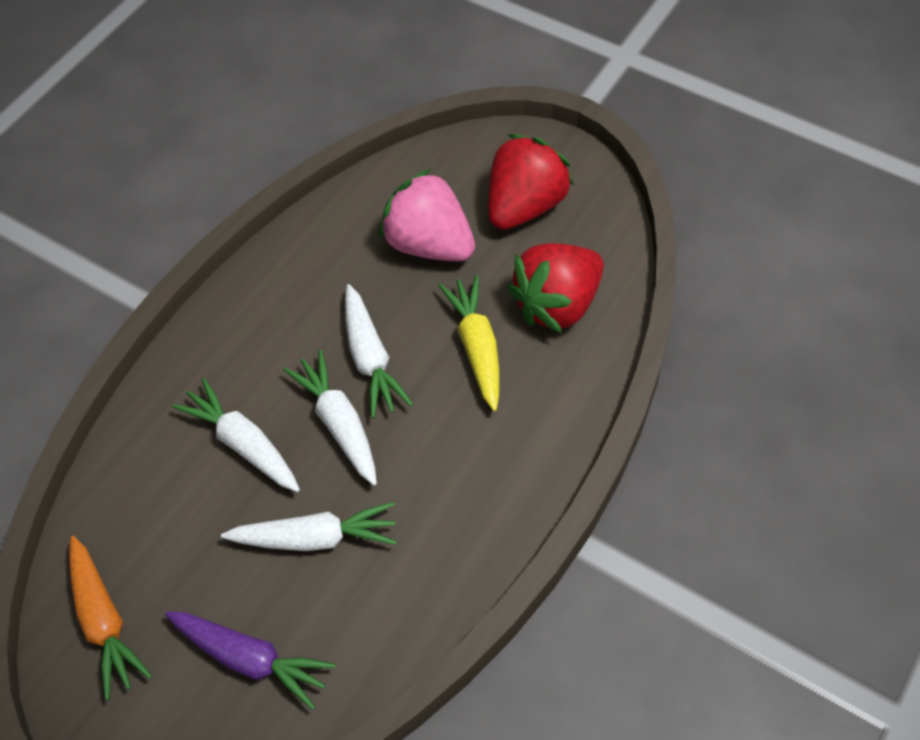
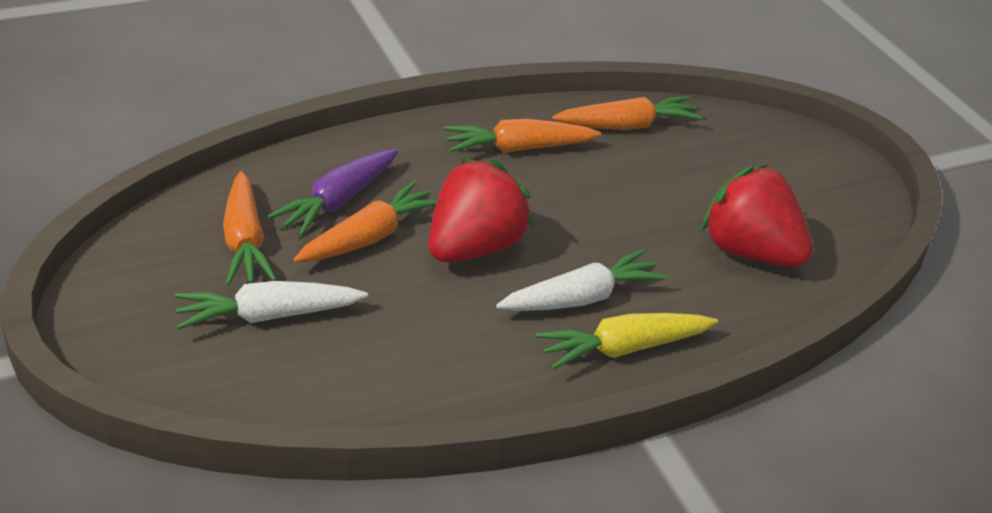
orange carrot: 1 -> 4
pink strawberry: 1 -> 0
white carrot: 4 -> 2

